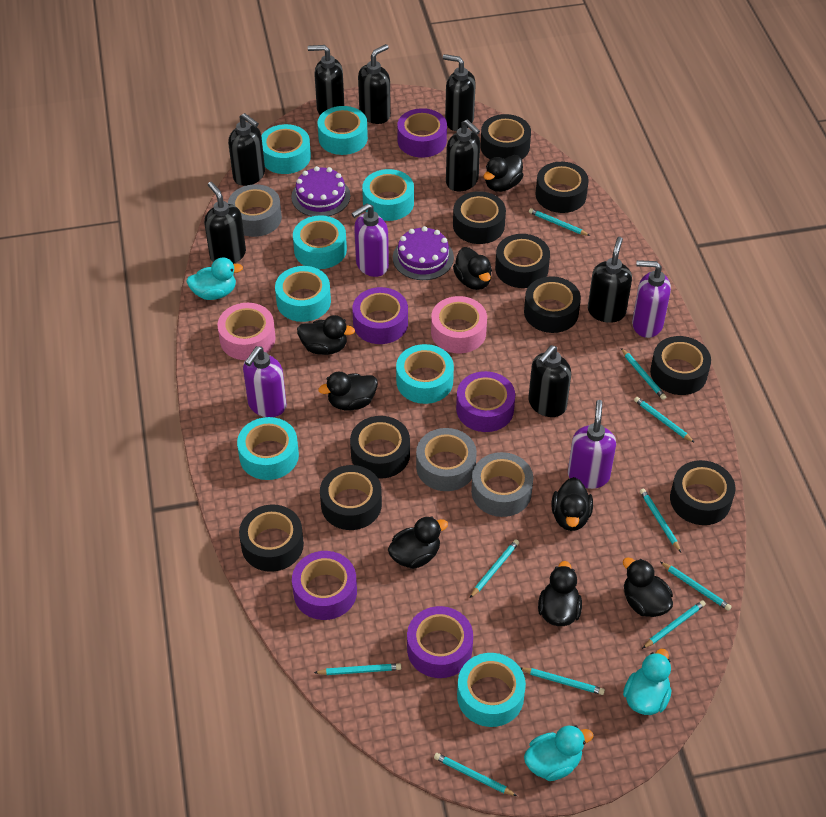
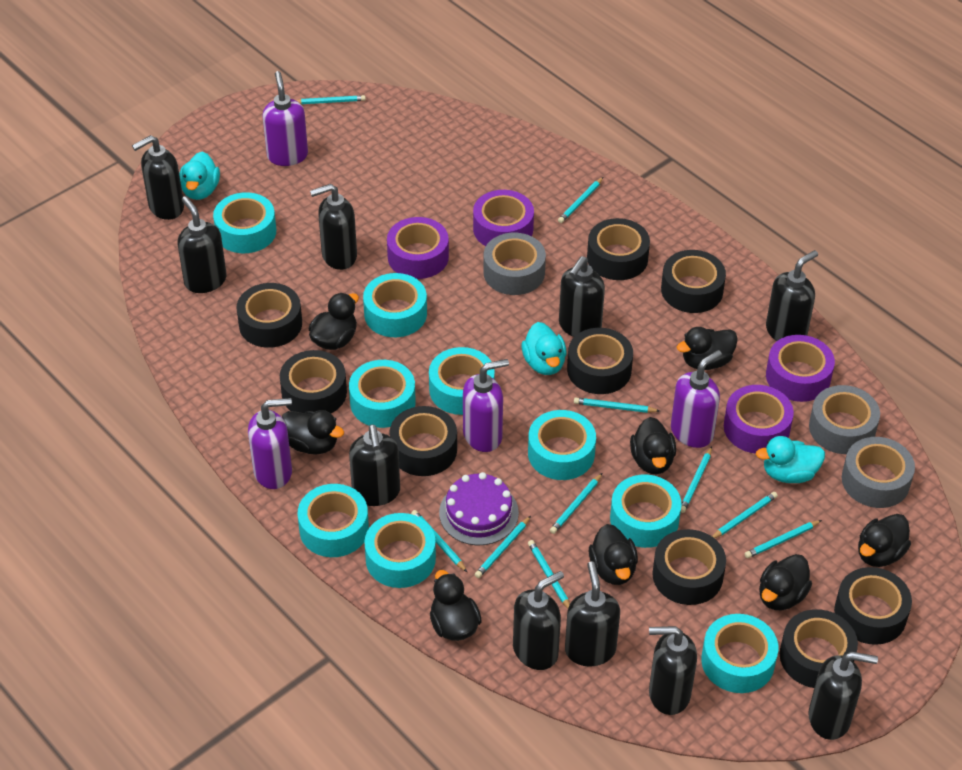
black soap dispenser: 8 -> 10
black tape: 10 -> 9
pink tape: 2 -> 0
purple cake: 2 -> 1
purple tape: 5 -> 4
turquoise tape: 8 -> 9

